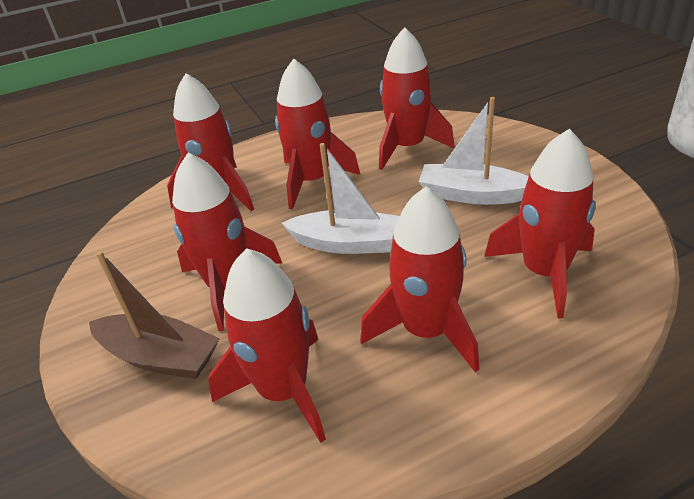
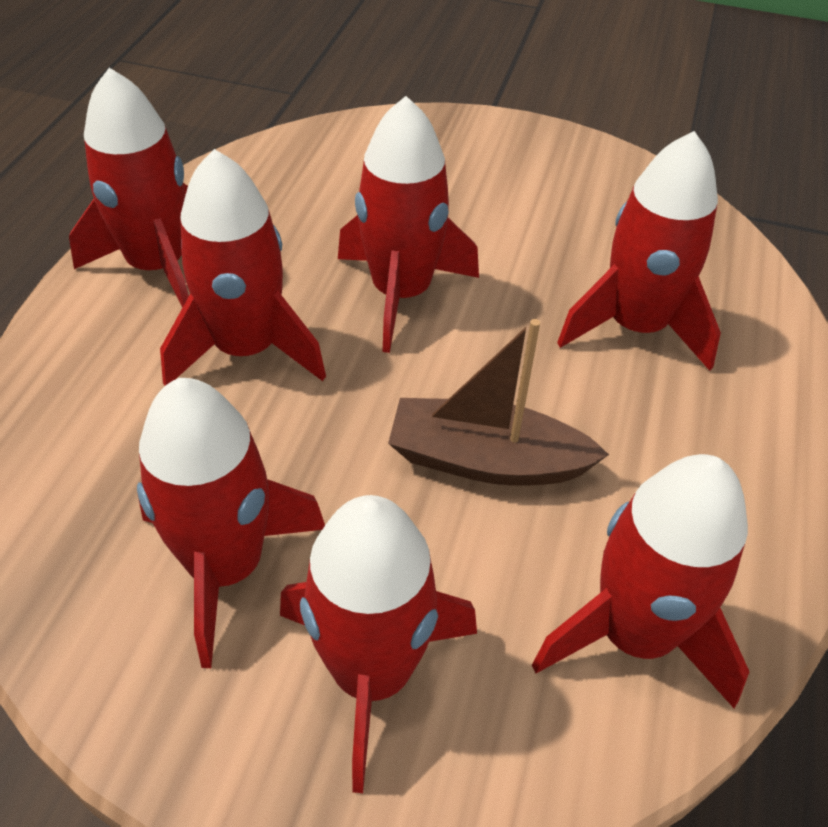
white boat: 2 -> 0

